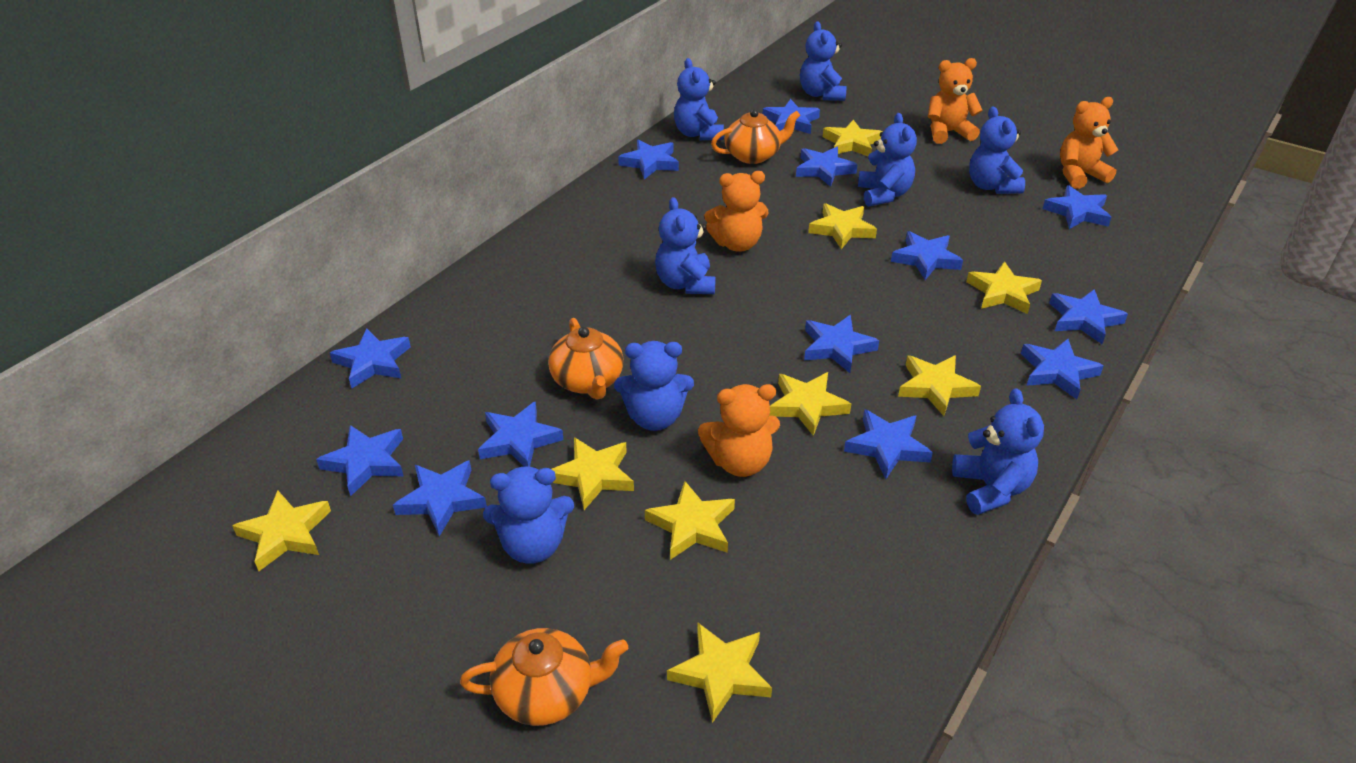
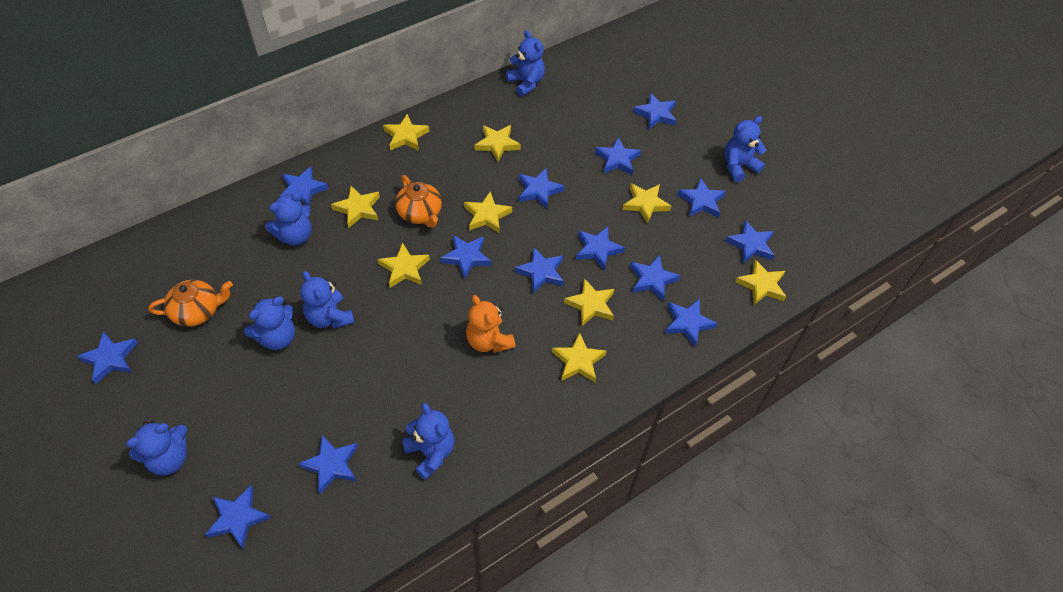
blue star: 13 -> 14
blue teddy bear: 8 -> 7
orange teapot: 3 -> 2
orange teddy bear: 4 -> 1

